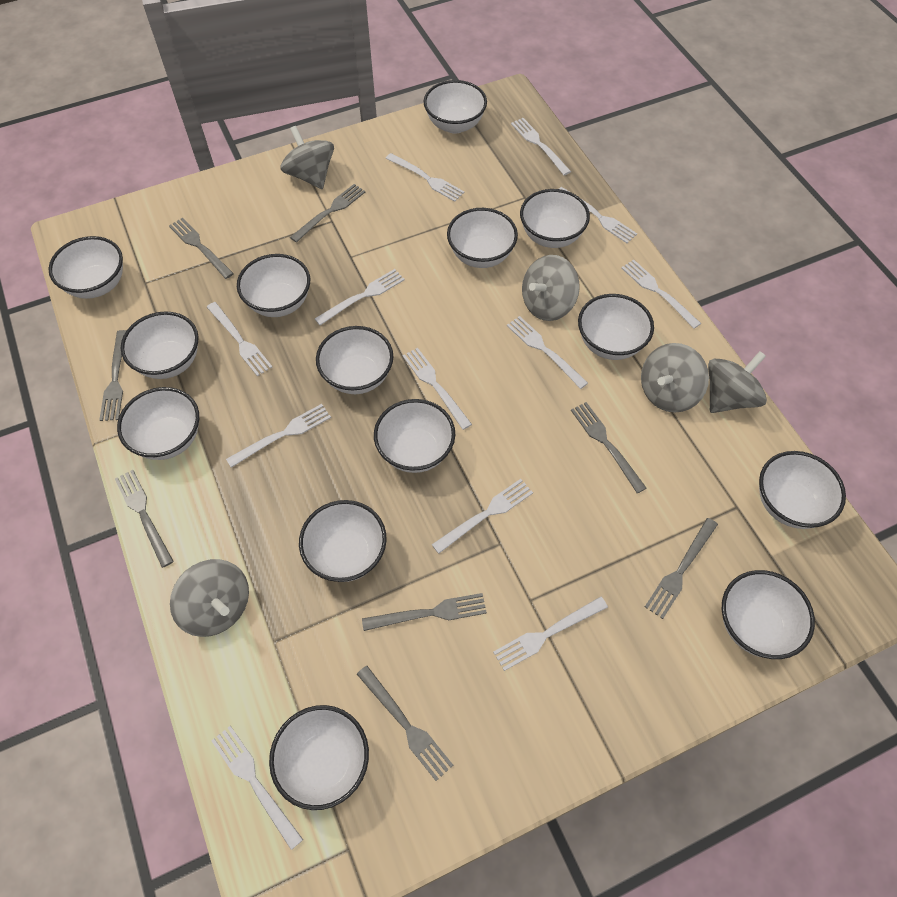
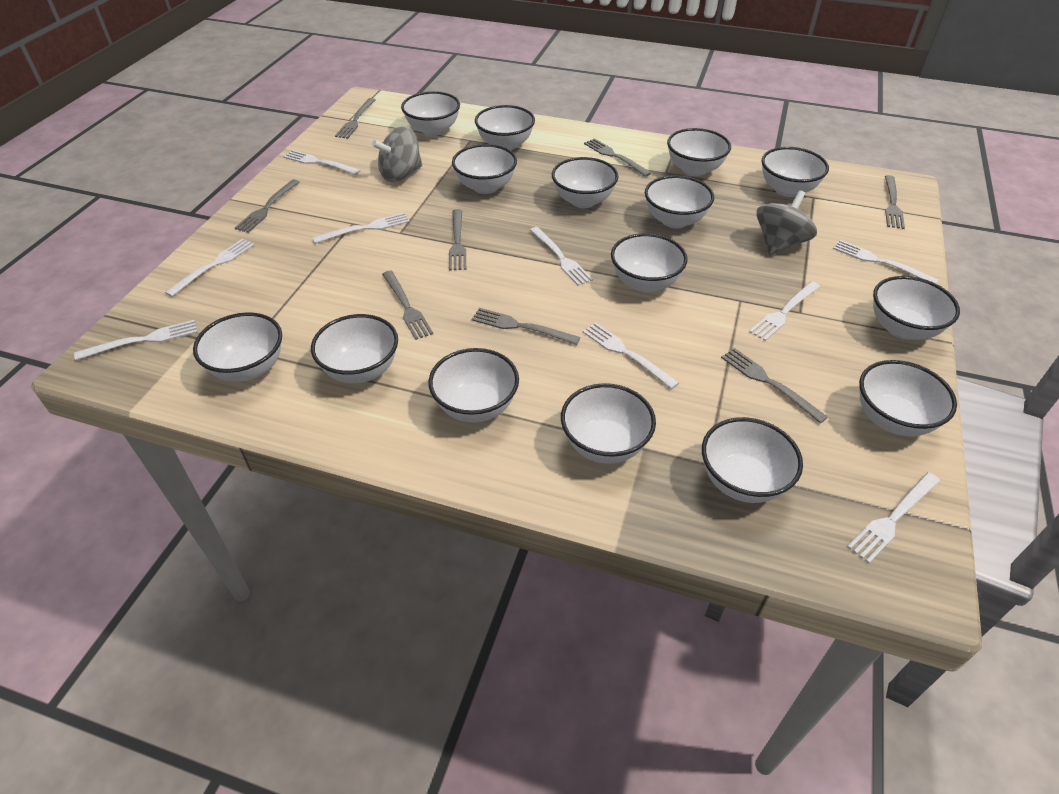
grey spinning top: 5 -> 2
white bowl: 14 -> 15
white fork: 12 -> 9

